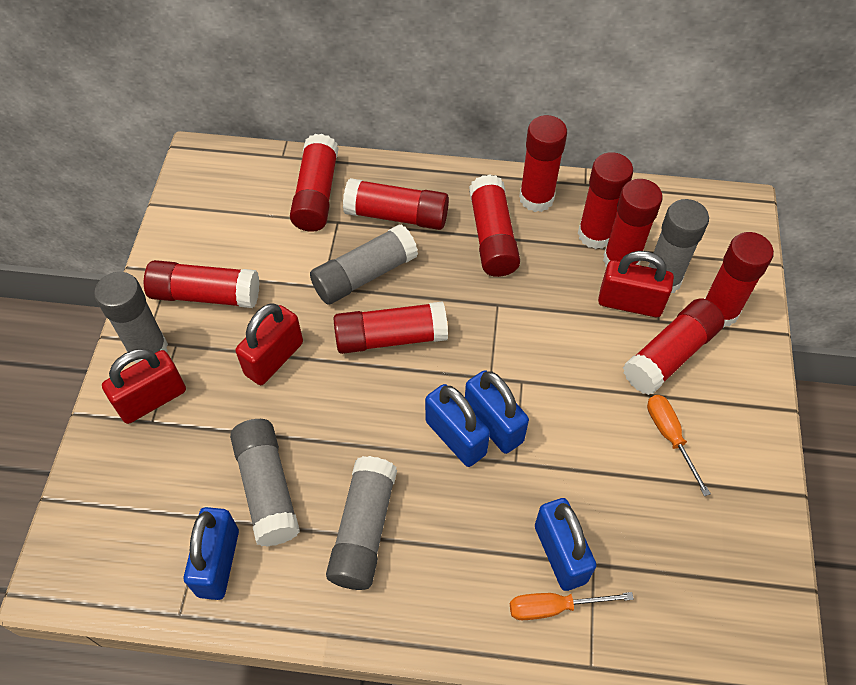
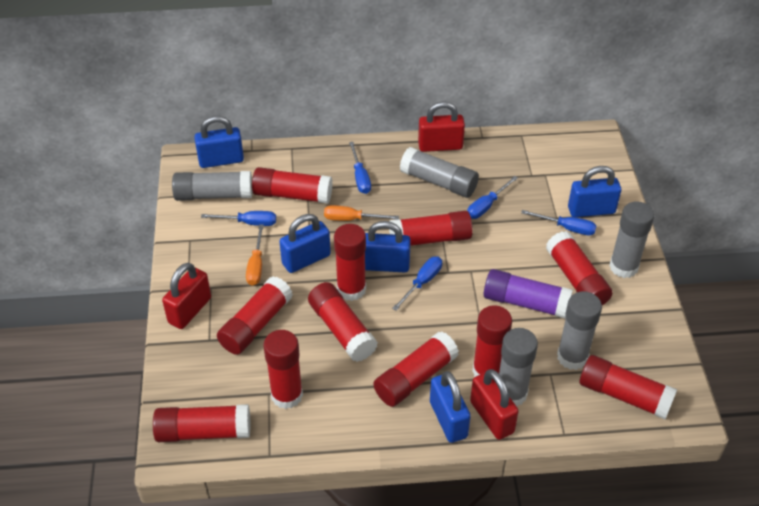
blue padlock: 4 -> 5
blue screwdriver: 0 -> 5
purple glue stick: 0 -> 1
red glue stick: 10 -> 11

